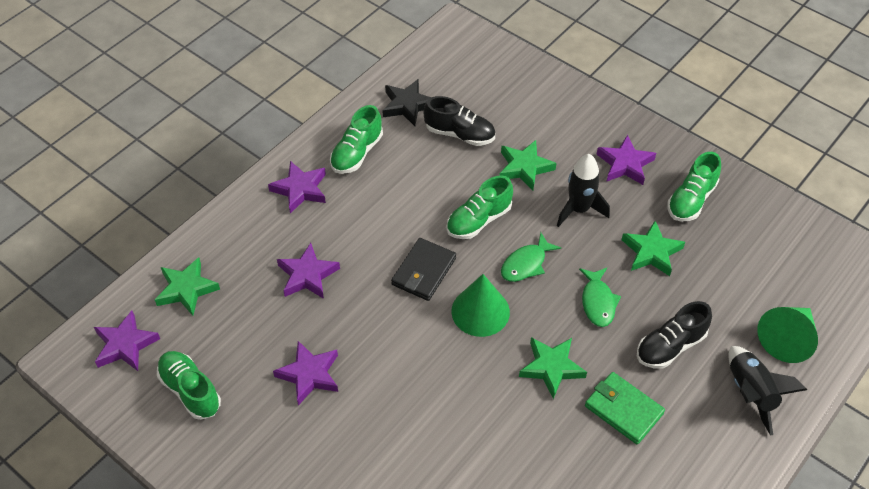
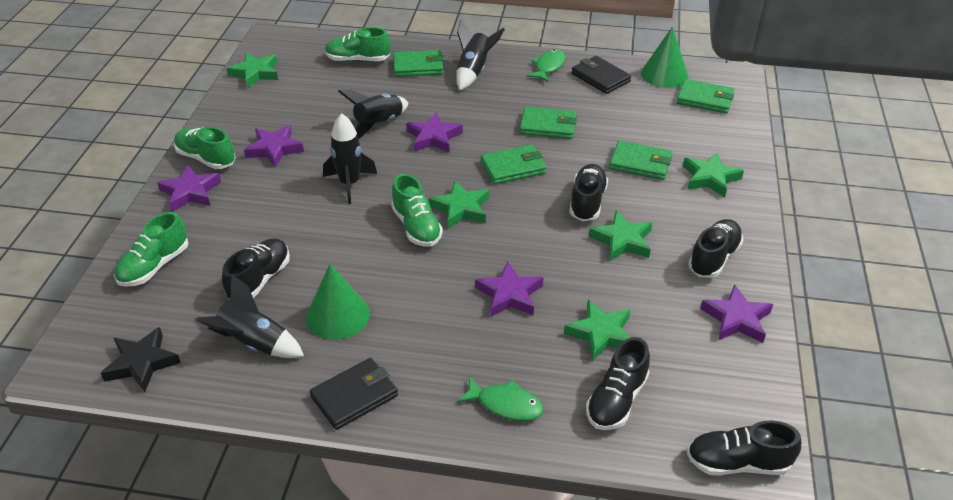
black rocket: 2 -> 4
black shoe: 2 -> 5
black wallet: 1 -> 2
green star: 4 -> 5
green wallet: 1 -> 5

